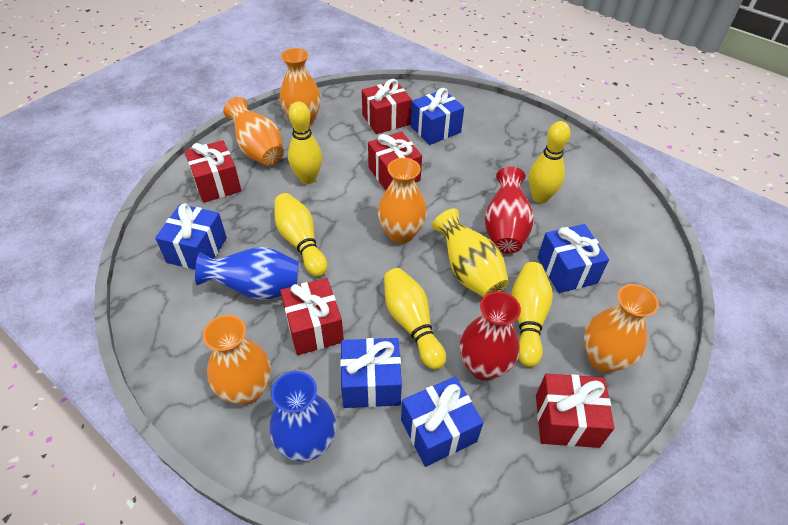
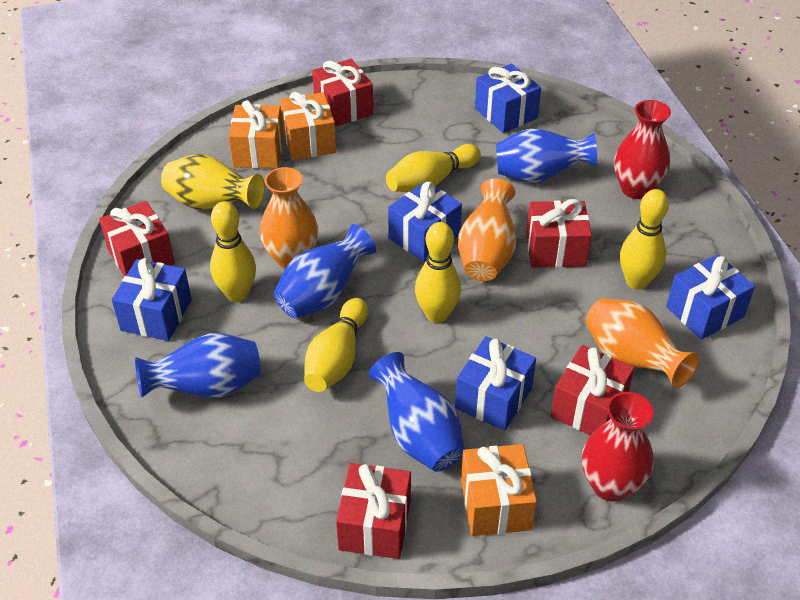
blue vase: 2 -> 4
orange gift: 0 -> 3
orange vase: 5 -> 3

